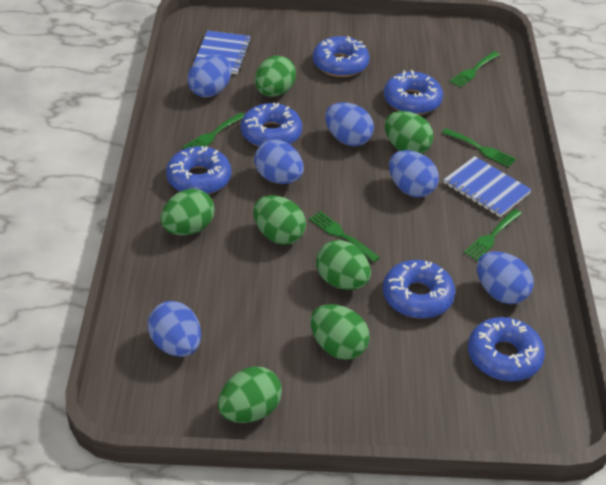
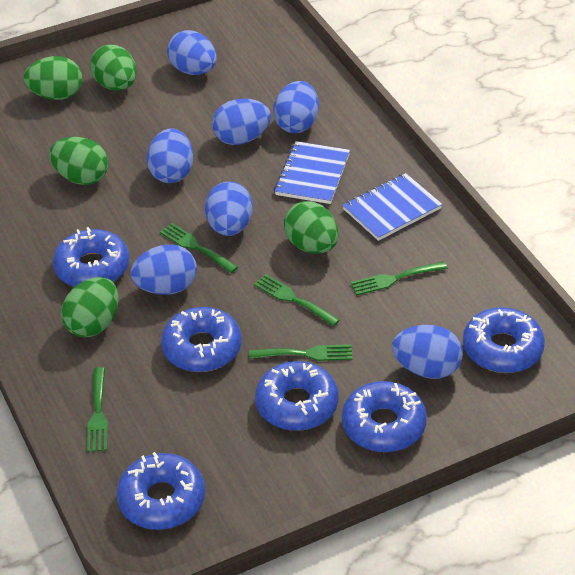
blue egg: 6 -> 7
green egg: 7 -> 5

